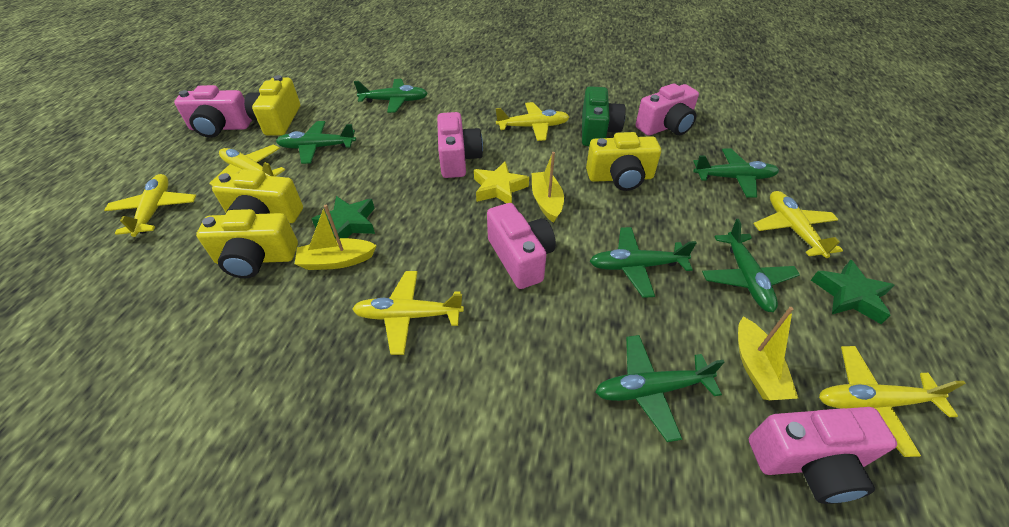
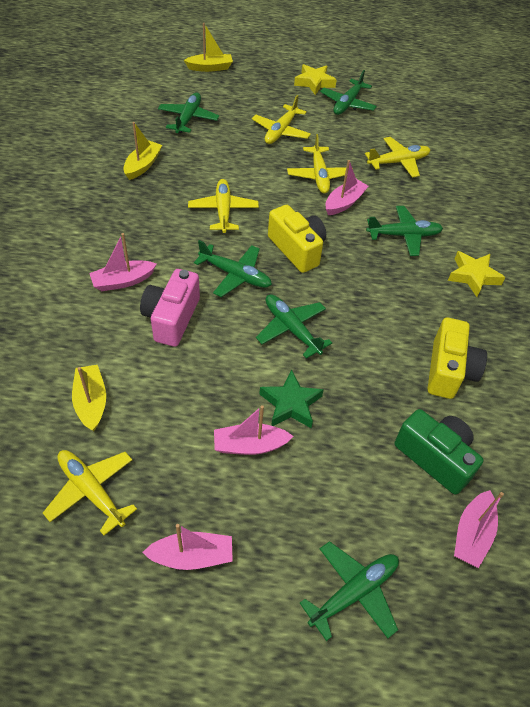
green star: 2 -> 1
pink boat: 0 -> 5
pink camera: 5 -> 1
yellow camera: 4 -> 2
yellow plane: 6 -> 5
yellow star: 1 -> 2

